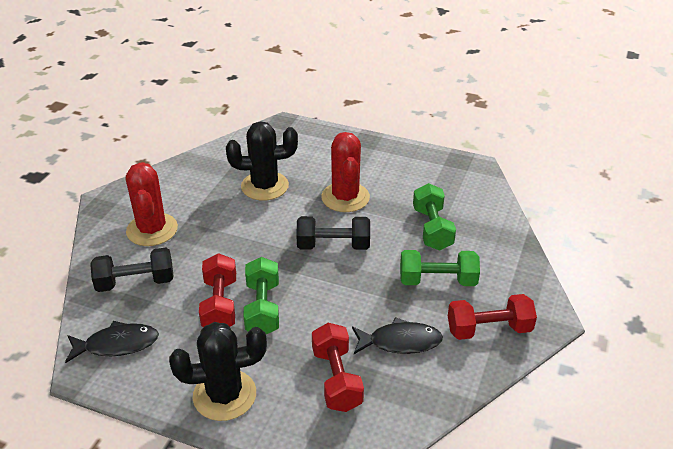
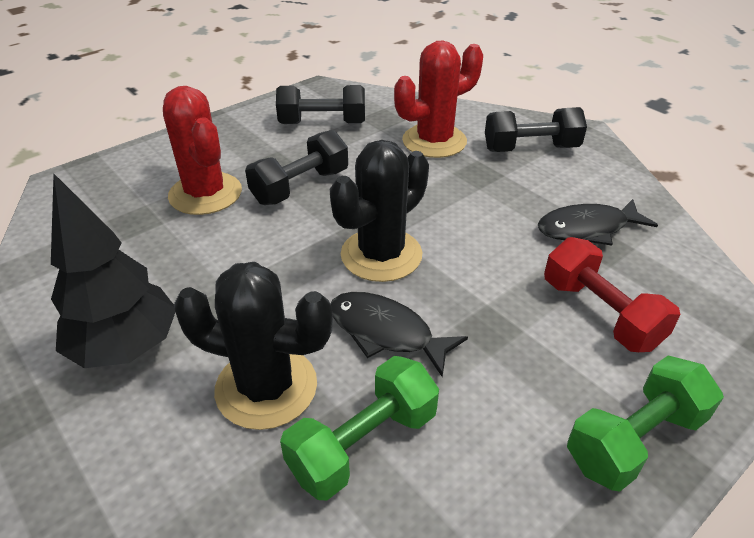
black dumbbell: 2 -> 3
black tree: 0 -> 1
green dumbbell: 3 -> 2
red dumbbell: 3 -> 1

